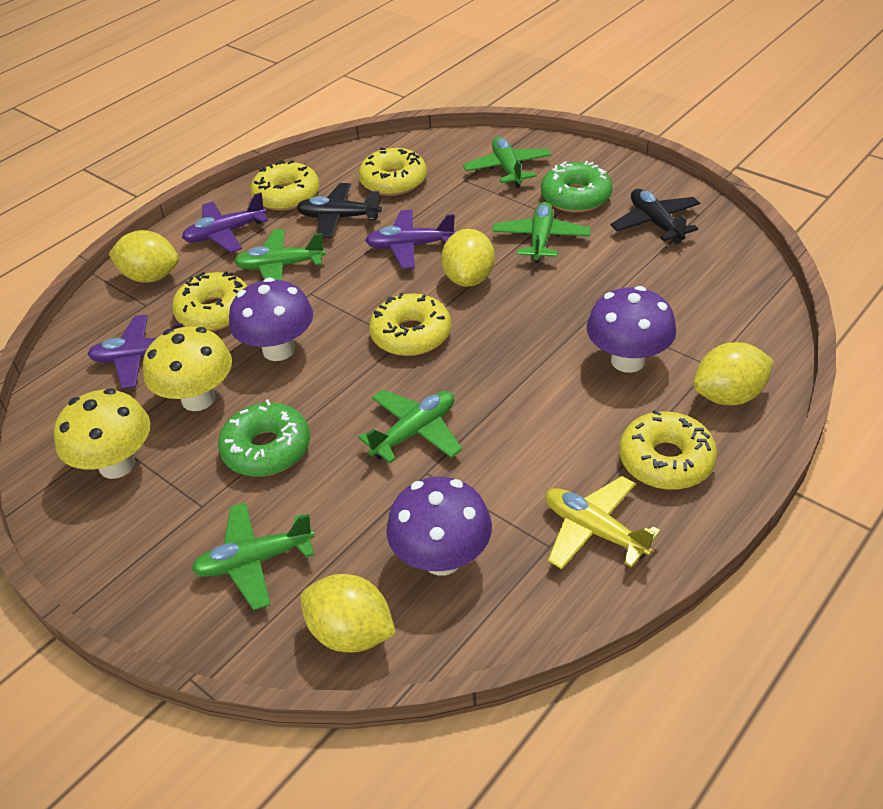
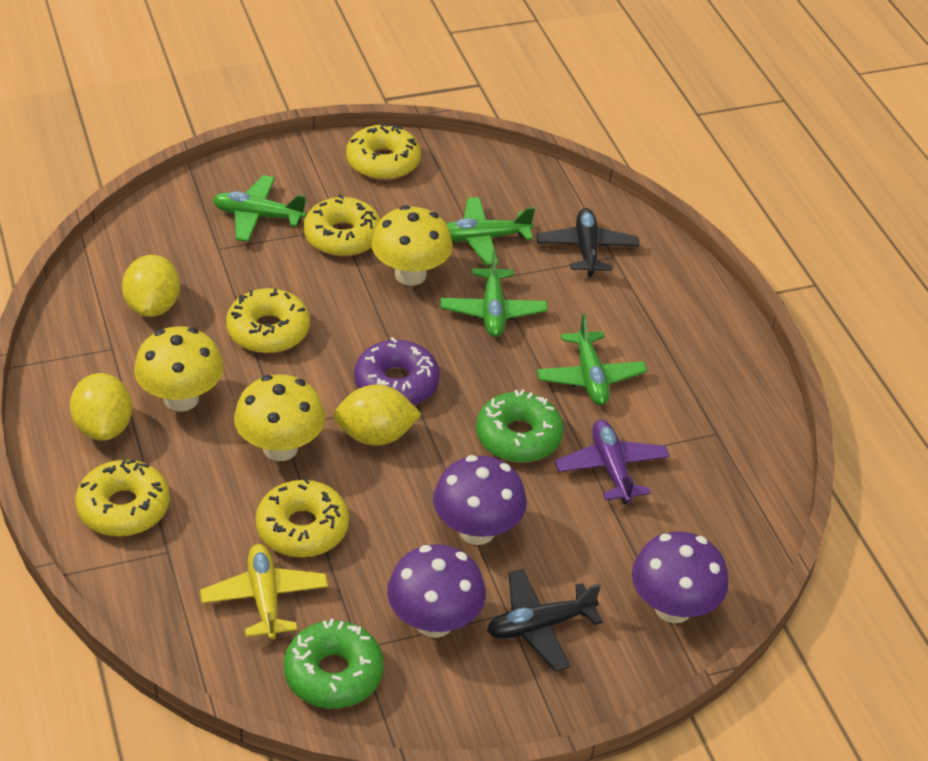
green plane: 5 -> 4
purple donut: 0 -> 1
purple plane: 3 -> 1
yellow lemon: 4 -> 3
yellow mushroom: 2 -> 3

